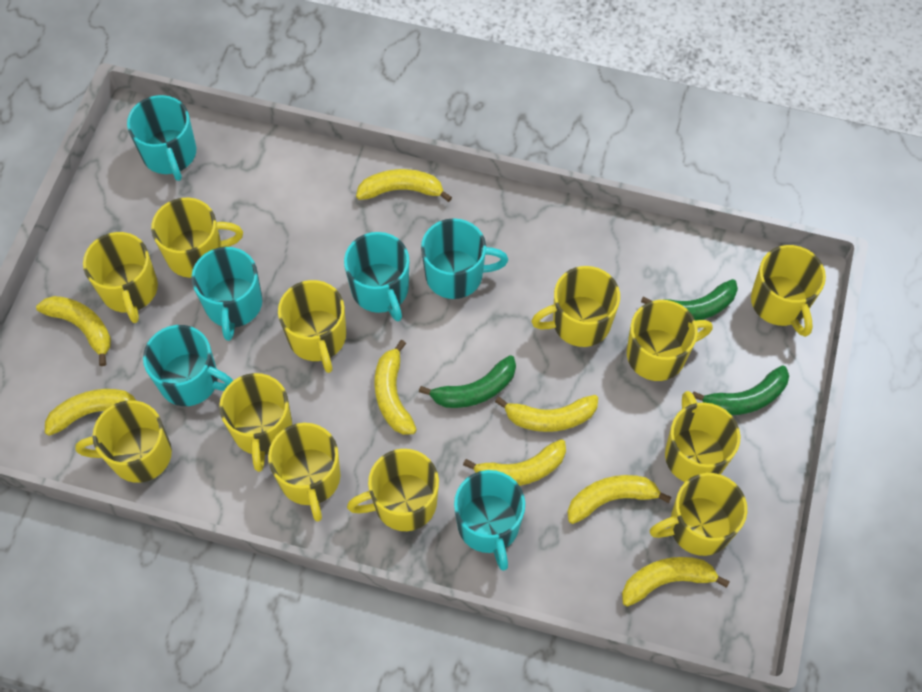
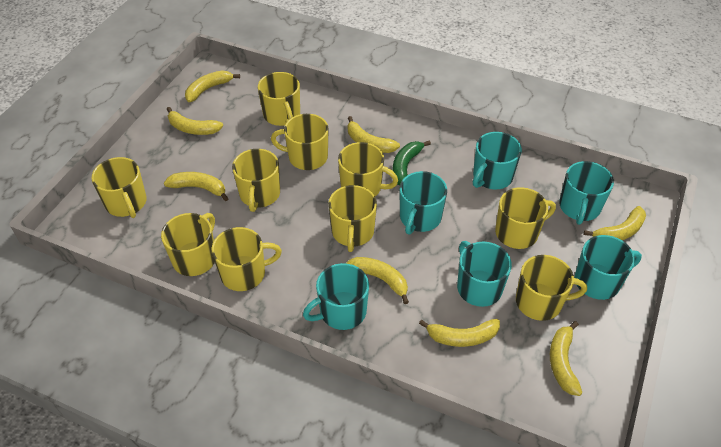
green banana: 3 -> 1
yellow mug: 12 -> 10

